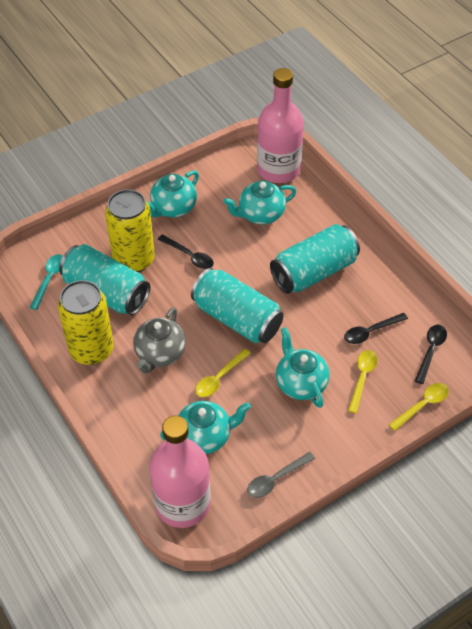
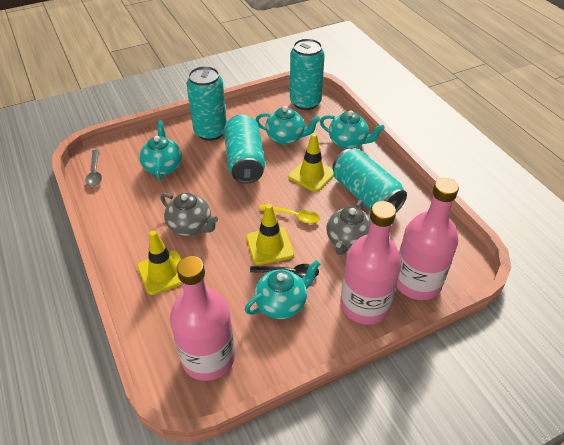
black spoon: 3 -> 1
grey teapot: 1 -> 2
pink bottle: 2 -> 3
turquoise can: 3 -> 4
turquoise spoon: 1 -> 0
yellow can: 2 -> 0
yellow spoon: 3 -> 1
yellow traffic cone: 0 -> 3

